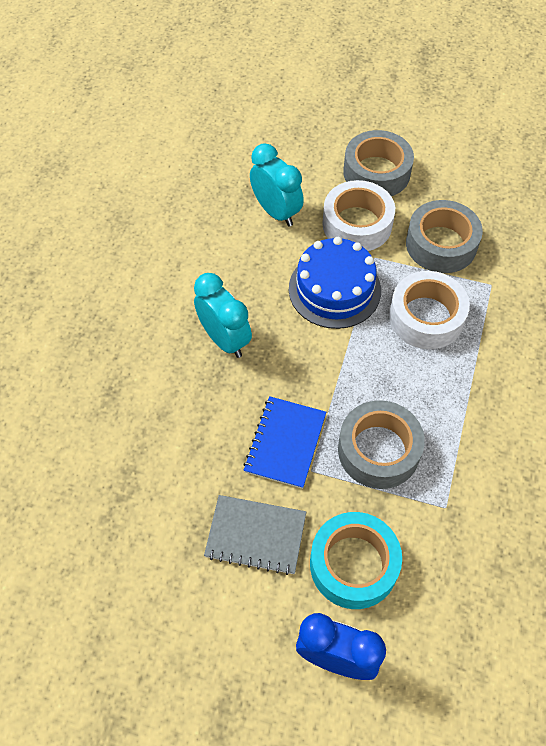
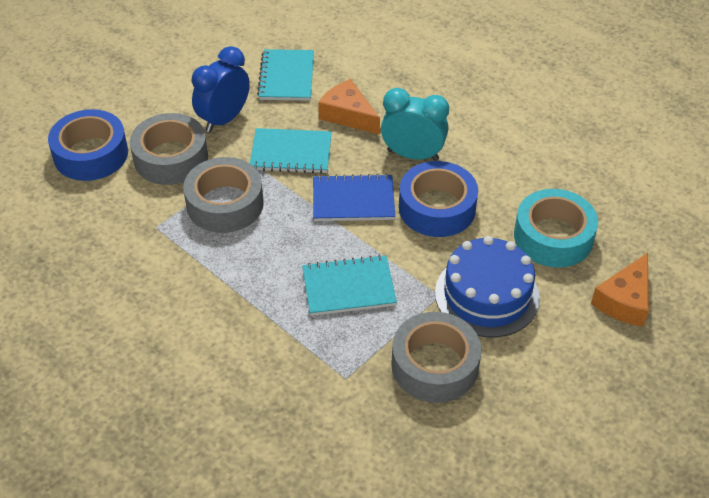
blue tape: 0 -> 2
grey notebook: 1 -> 0
orange cheese: 0 -> 2
turquoise clock: 2 -> 1
turquoise notebook: 0 -> 3
white tape: 2 -> 0

